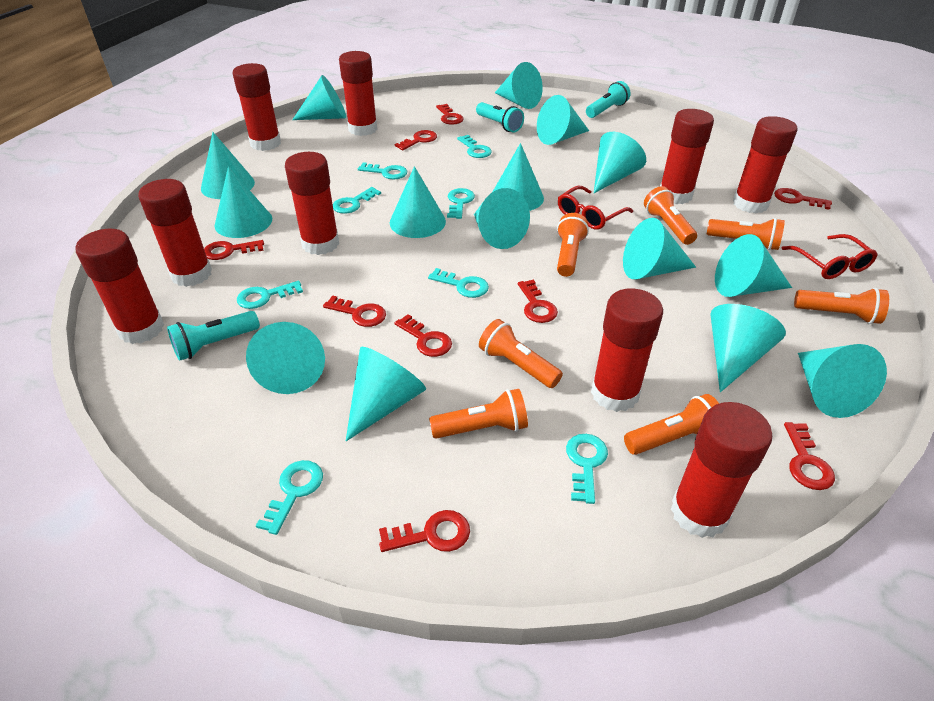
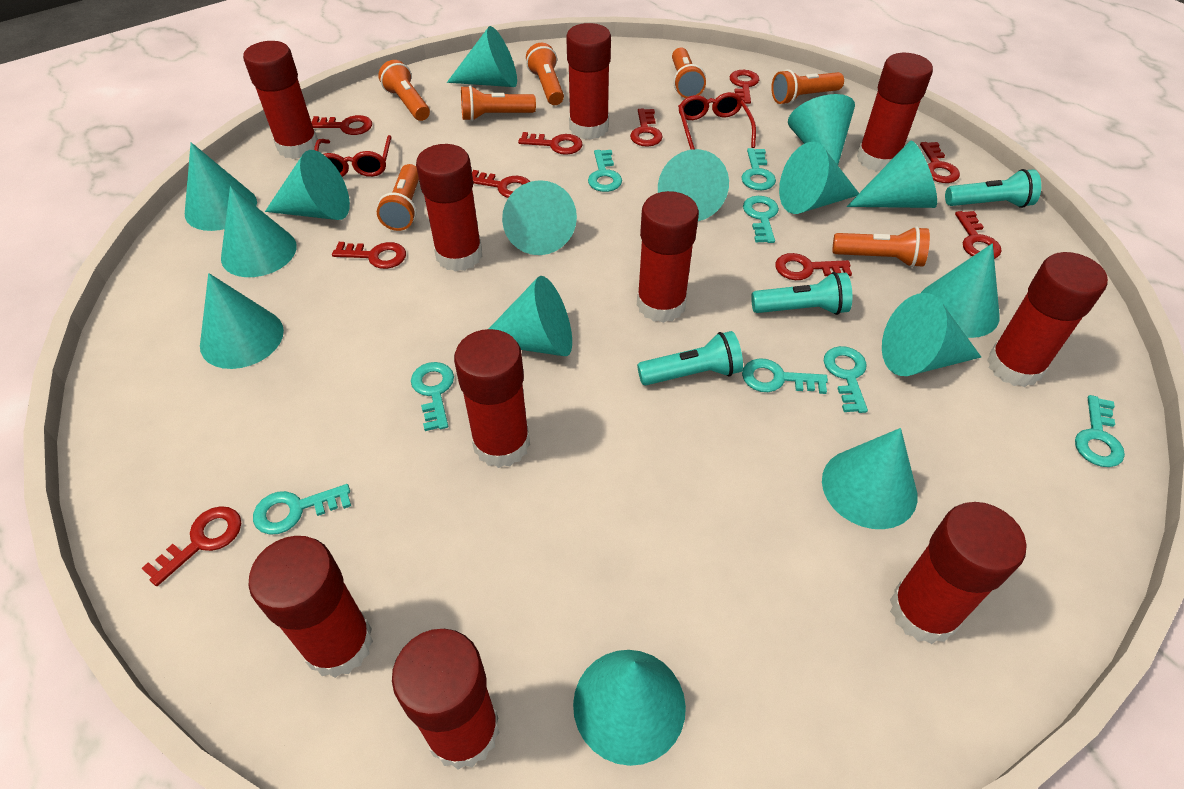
red glue stick: 9 -> 10
red key: 9 -> 10

